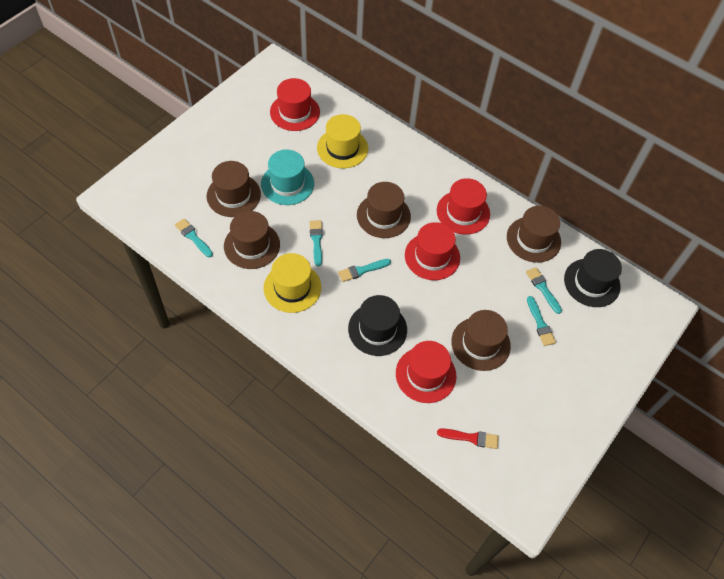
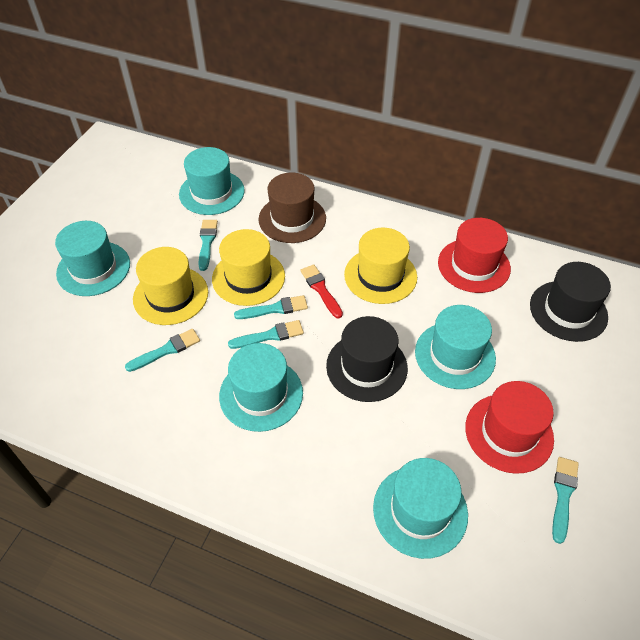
brown hat: 5 -> 1
red hat: 4 -> 2
turquoise hat: 1 -> 5
yellow hat: 2 -> 3

